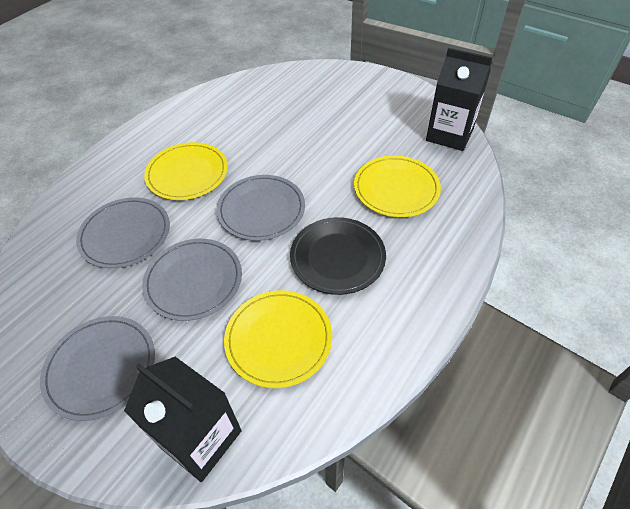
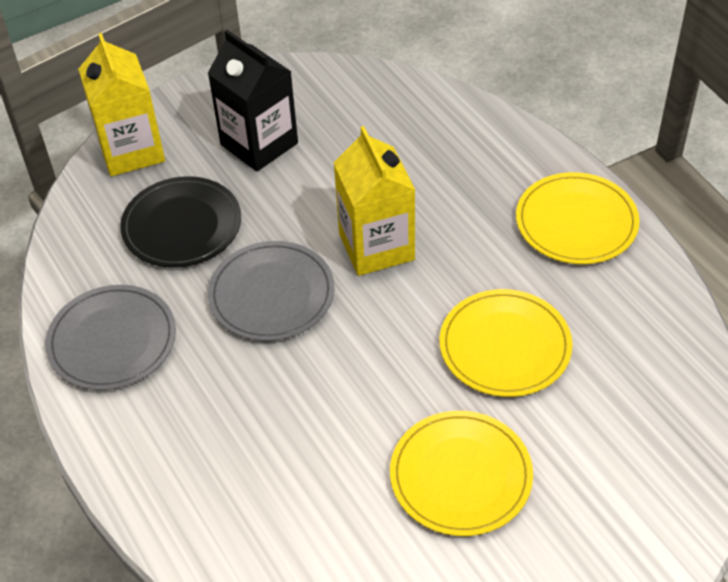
black carton: 2 -> 1
grey plate: 4 -> 2
yellow carton: 0 -> 2

